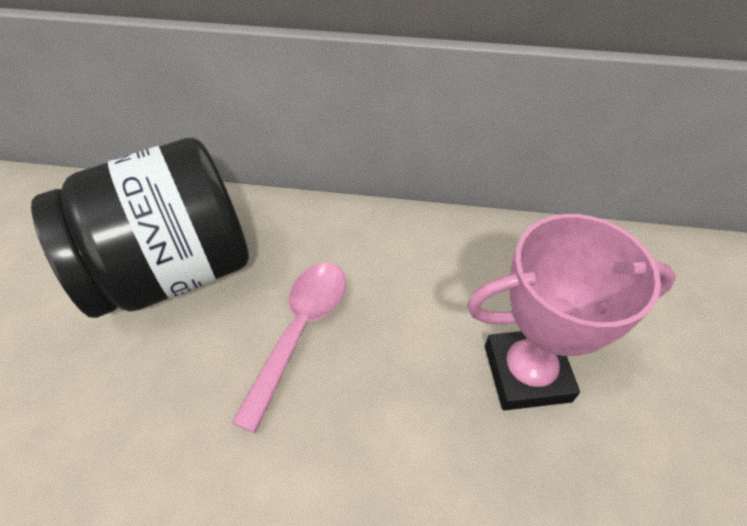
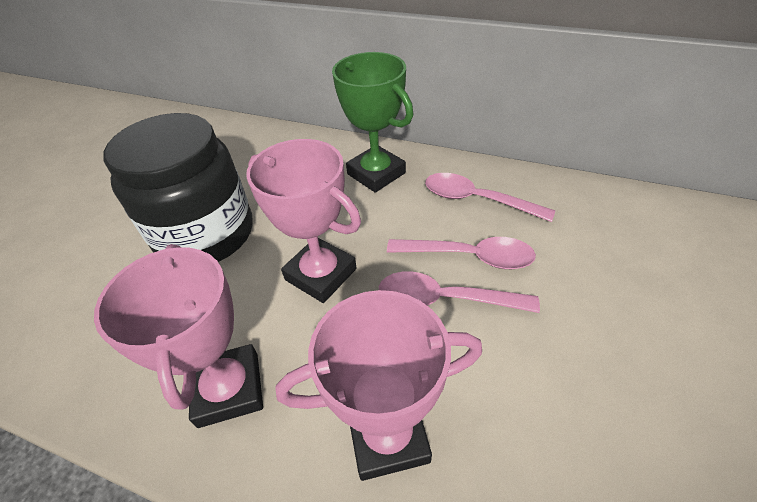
green trophy: 0 -> 1
pink spoon: 1 -> 3
pink trophy: 1 -> 3

